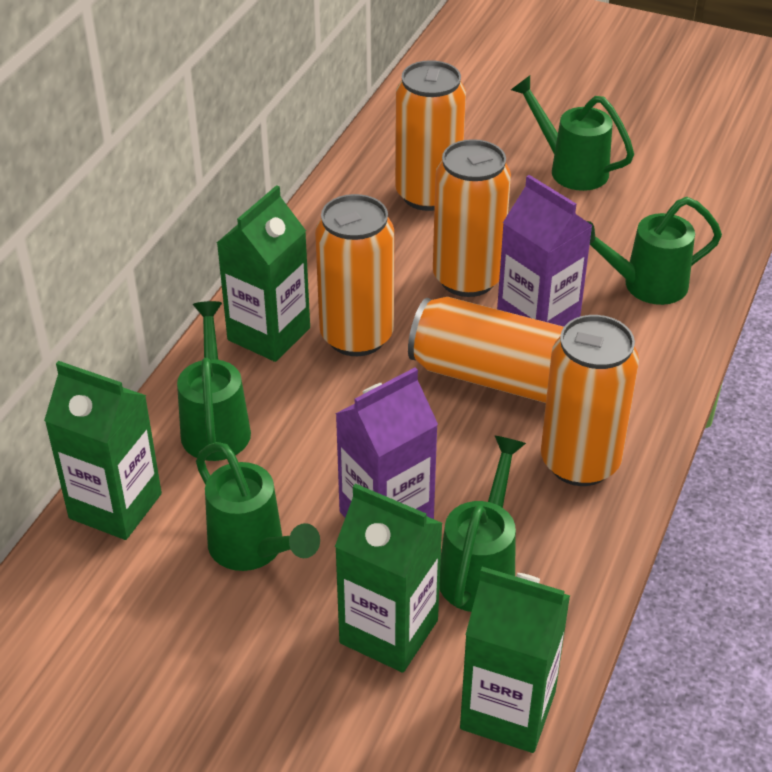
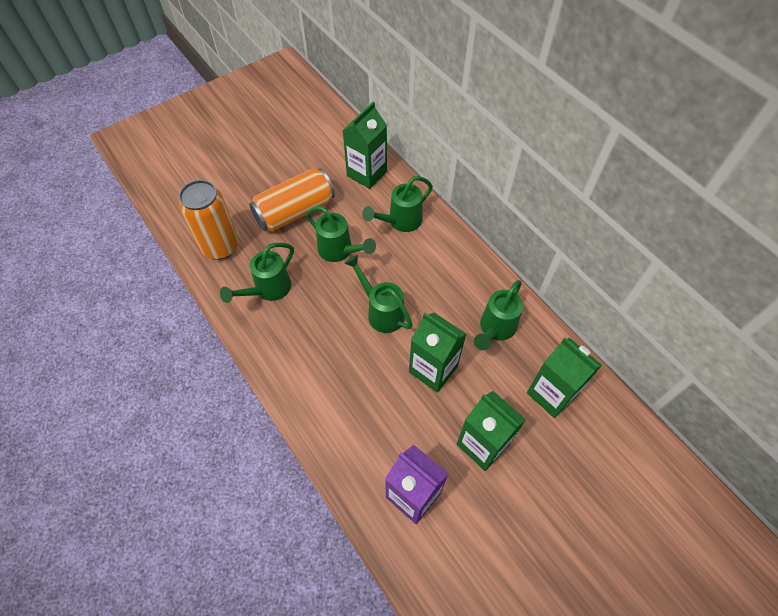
orange can: 5 -> 2
purple carton: 2 -> 1

